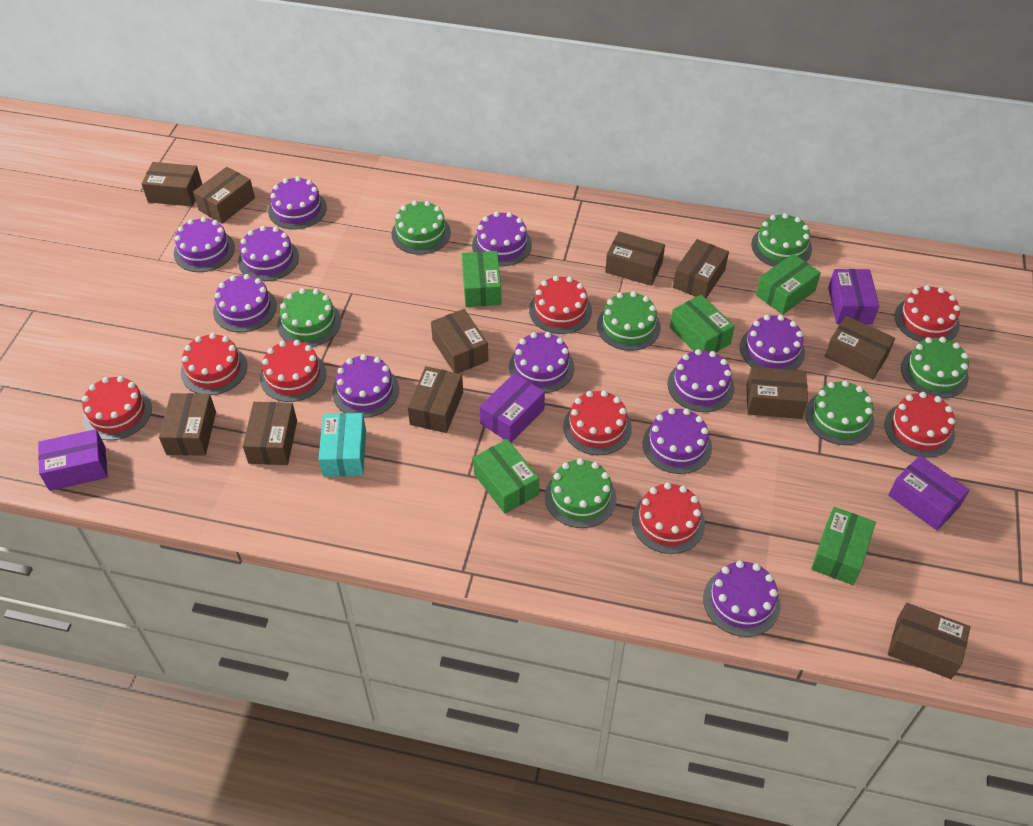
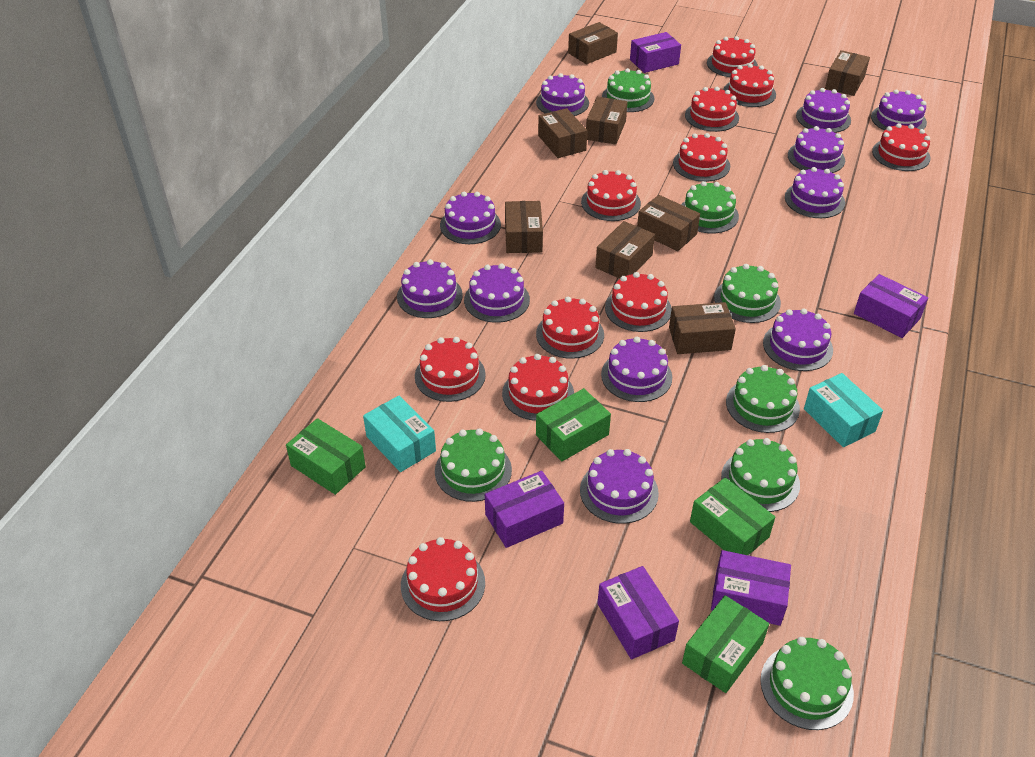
brown box: 11 -> 8
green box: 5 -> 4
purple box: 4 -> 5
red cake: 8 -> 11
turquoise box: 1 -> 2

